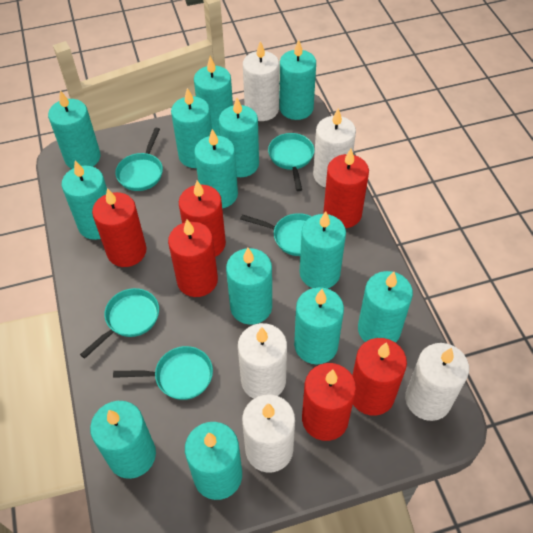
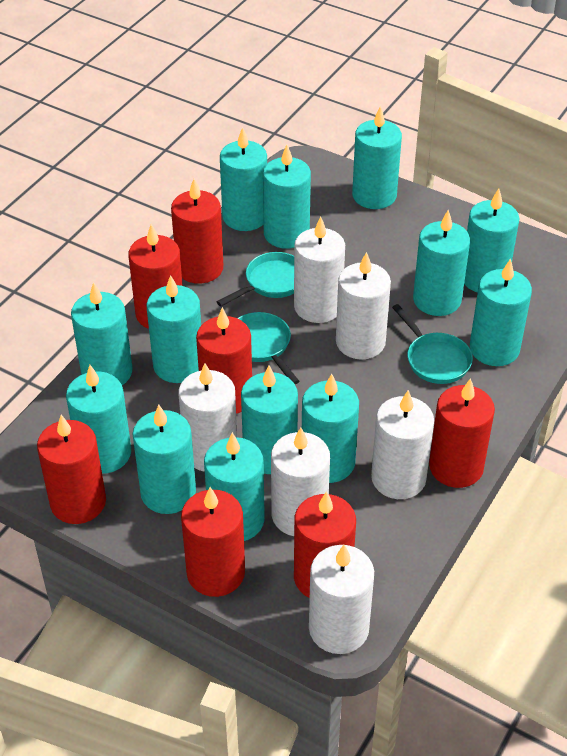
red candle: 6 -> 7
turquoise pan: 5 -> 3
white candle: 5 -> 6

